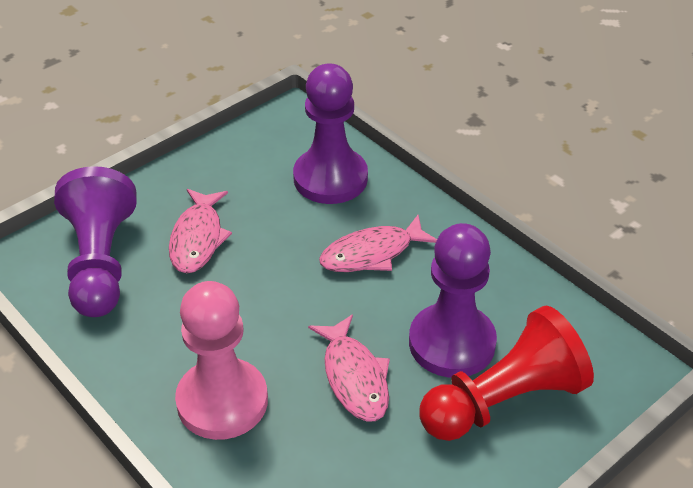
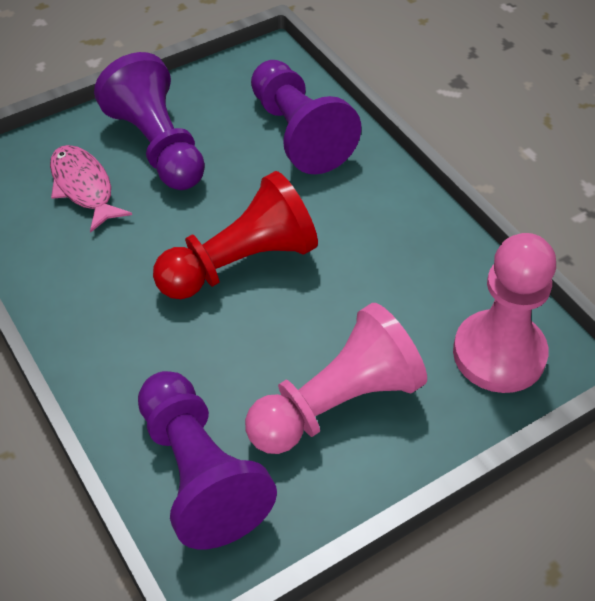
pink fish: 3 -> 1
pink pawn: 1 -> 2

